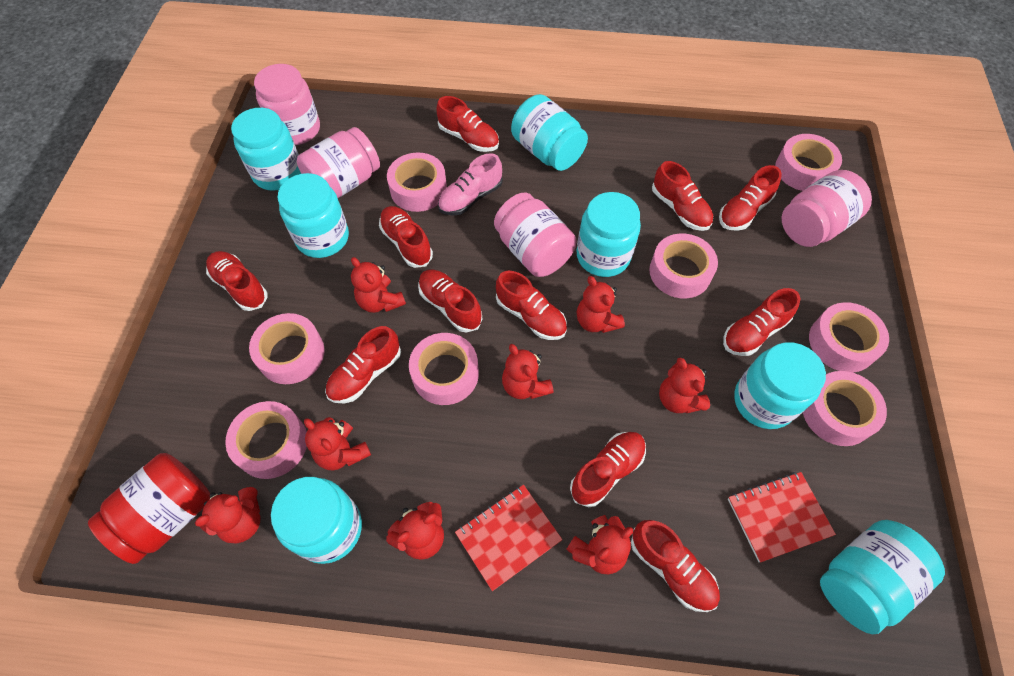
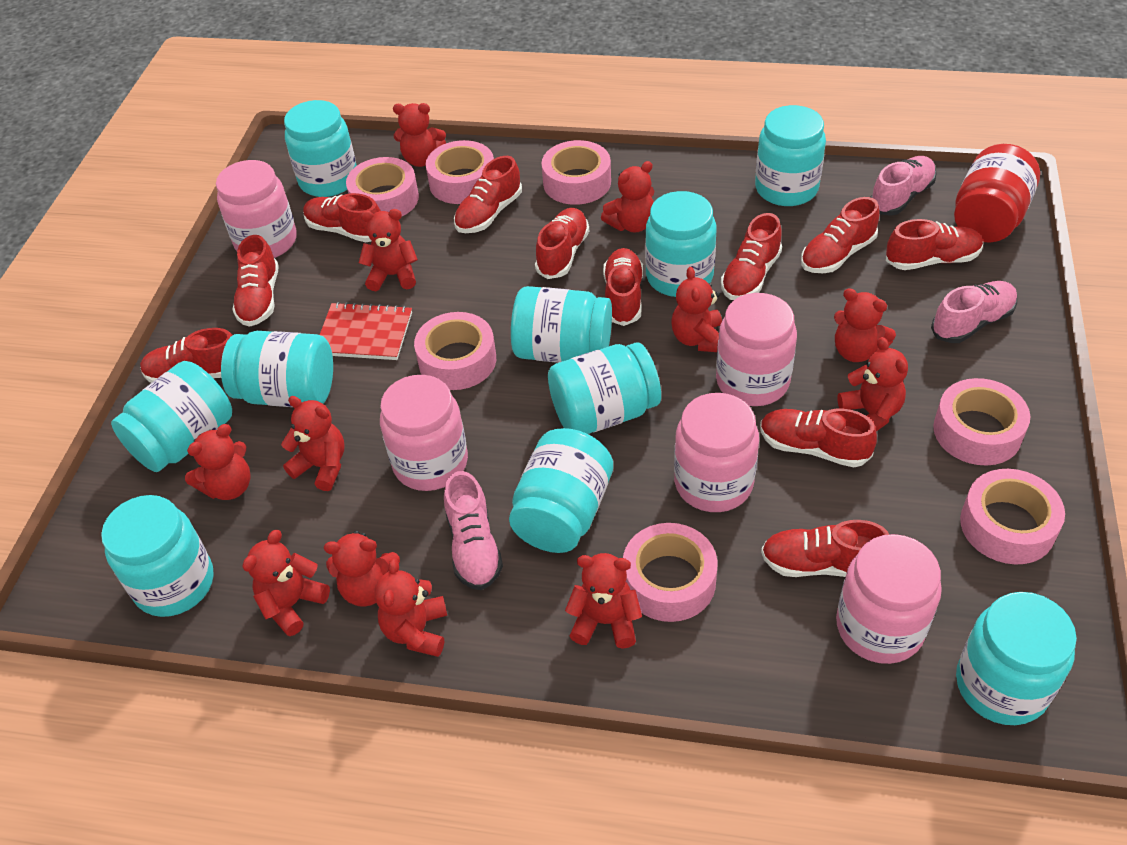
pink jar: 4 -> 5
pink shoe: 1 -> 3
pink tape: 8 -> 7
red notebook: 2 -> 1
red teddy bear: 8 -> 12
turquoise jar: 7 -> 10

